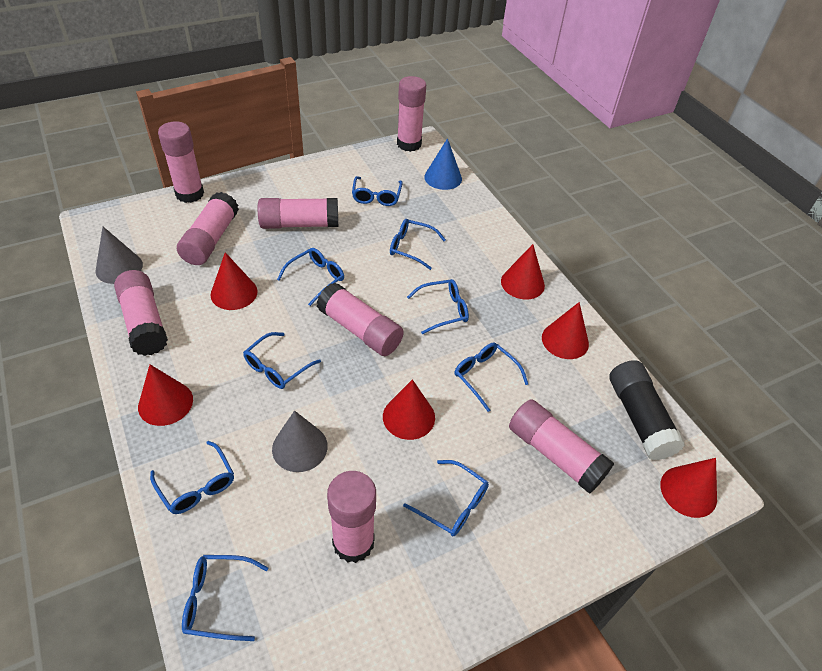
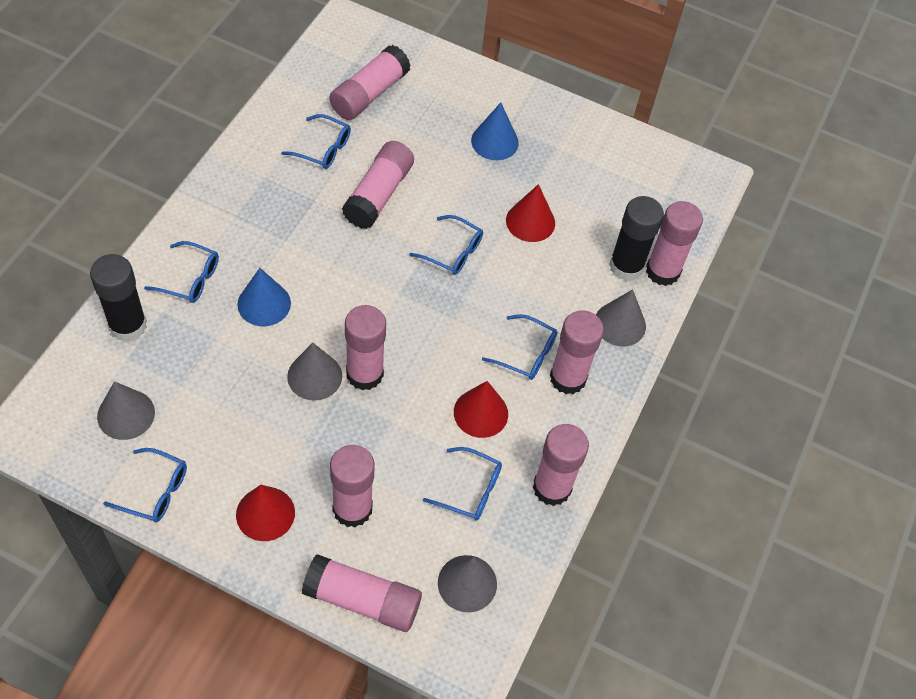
black glue stick: 1 -> 2
blue cone: 1 -> 2
blue glasses: 9 -> 6
grey cone: 2 -> 4
red cone: 6 -> 3

